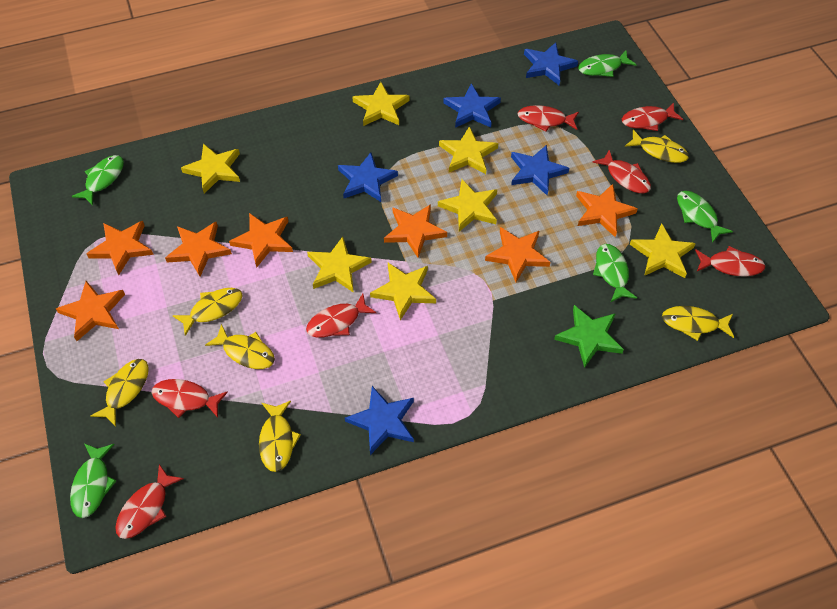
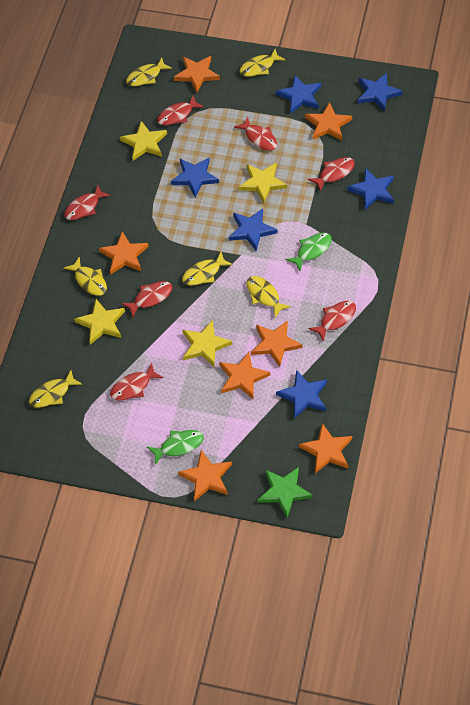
blue star: 5 -> 6
green fish: 5 -> 2
yellow star: 7 -> 4

